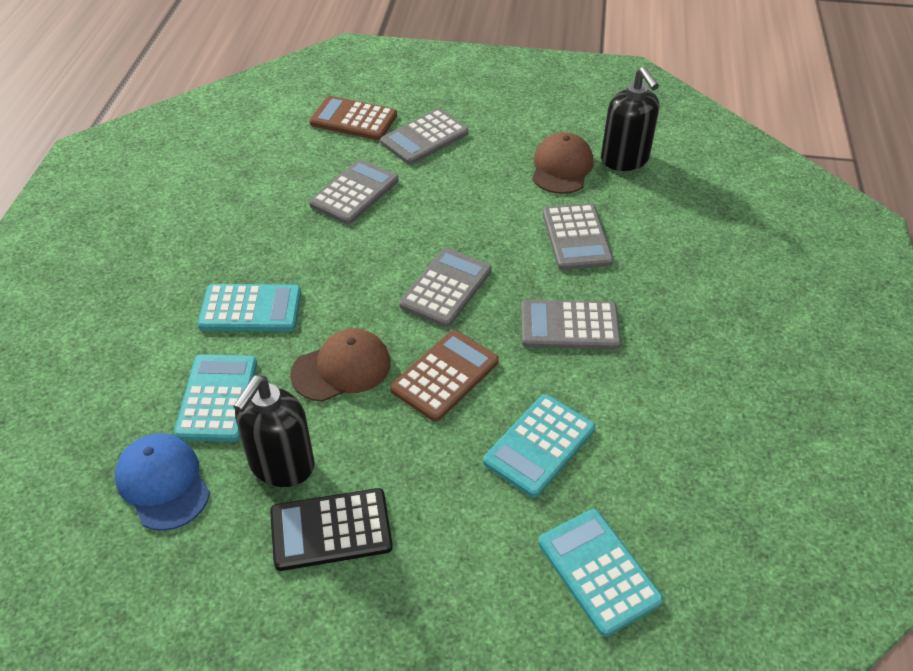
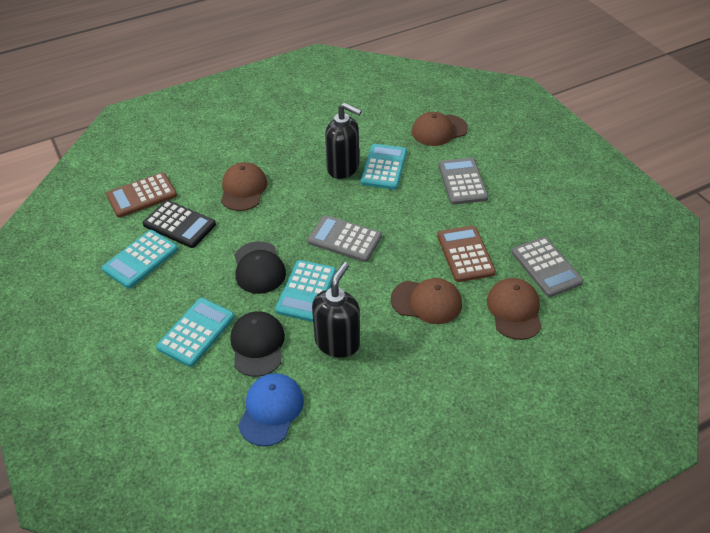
black cap: 0 -> 2
brown cap: 2 -> 4
grey calculator: 5 -> 3

